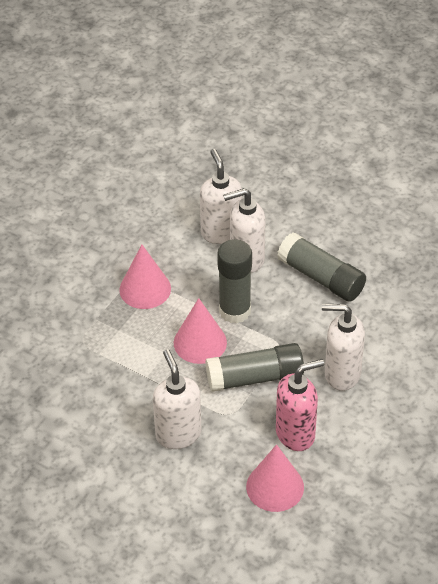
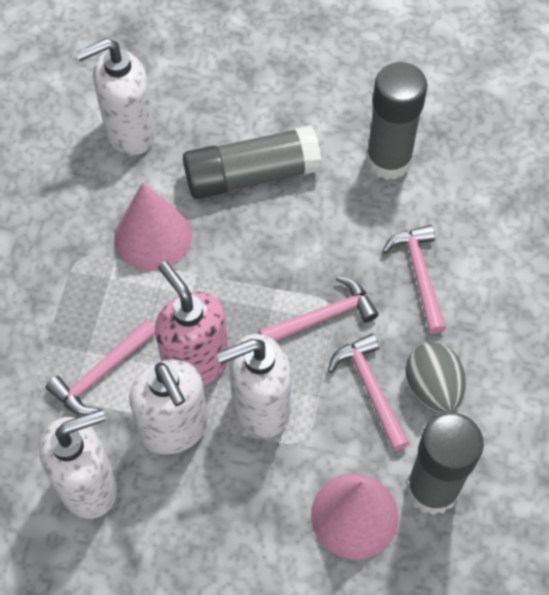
grey egg: 0 -> 1
pink cone: 3 -> 2
pink hammer: 0 -> 4

